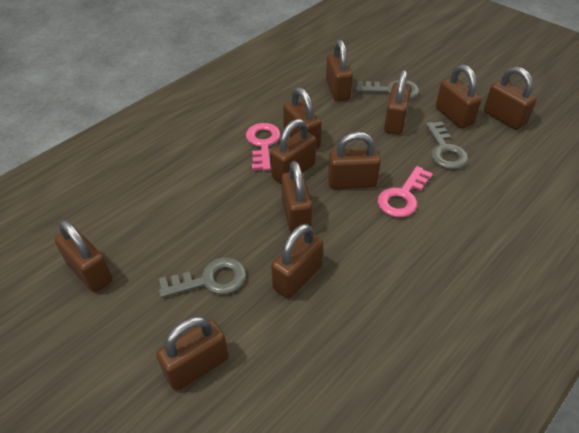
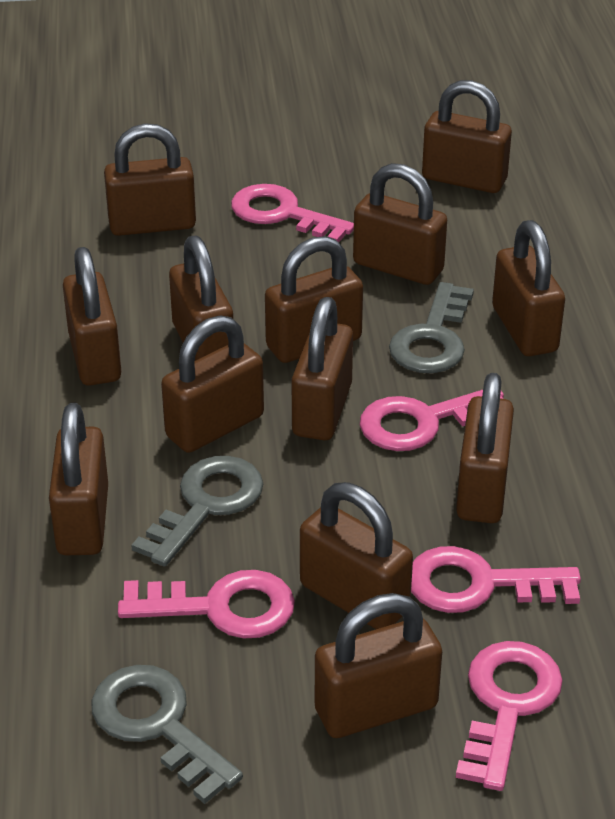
brown padlock: 11 -> 13
pink key: 2 -> 5

